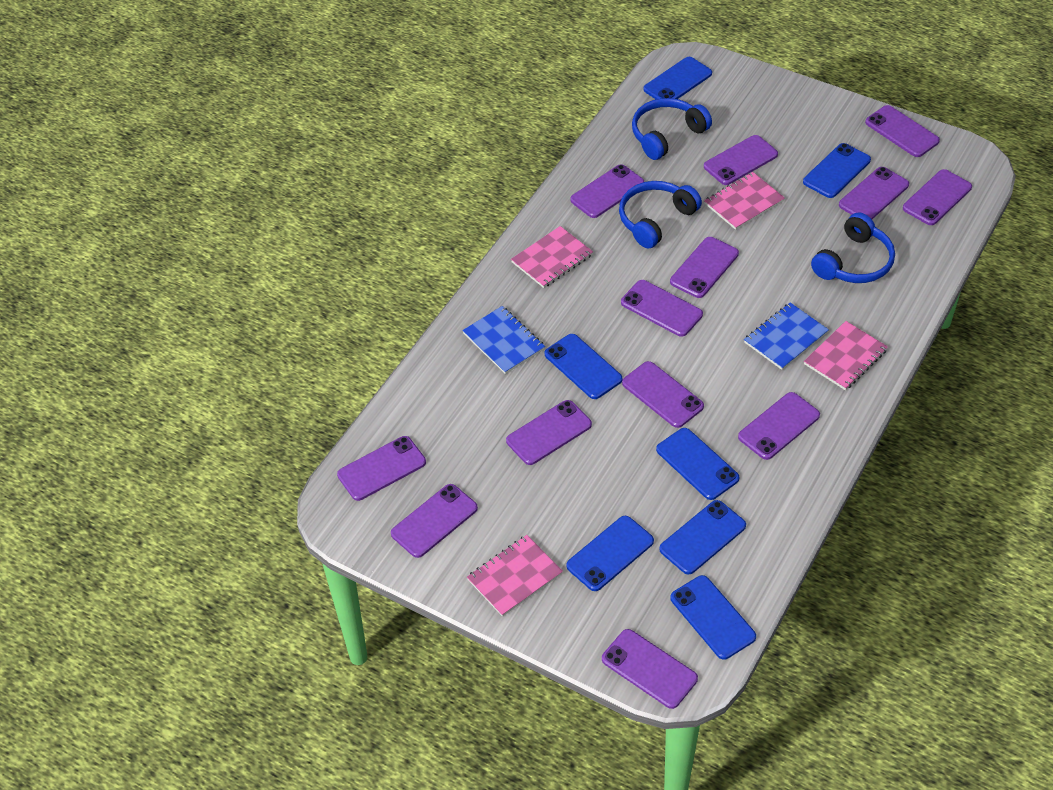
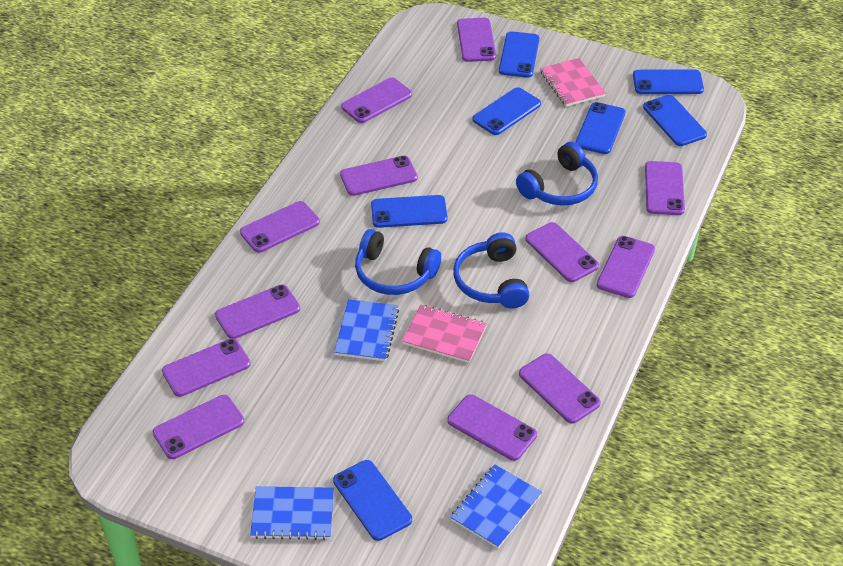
blue notebook: 2 -> 3
pink notebook: 4 -> 2
purple phone: 13 -> 12

